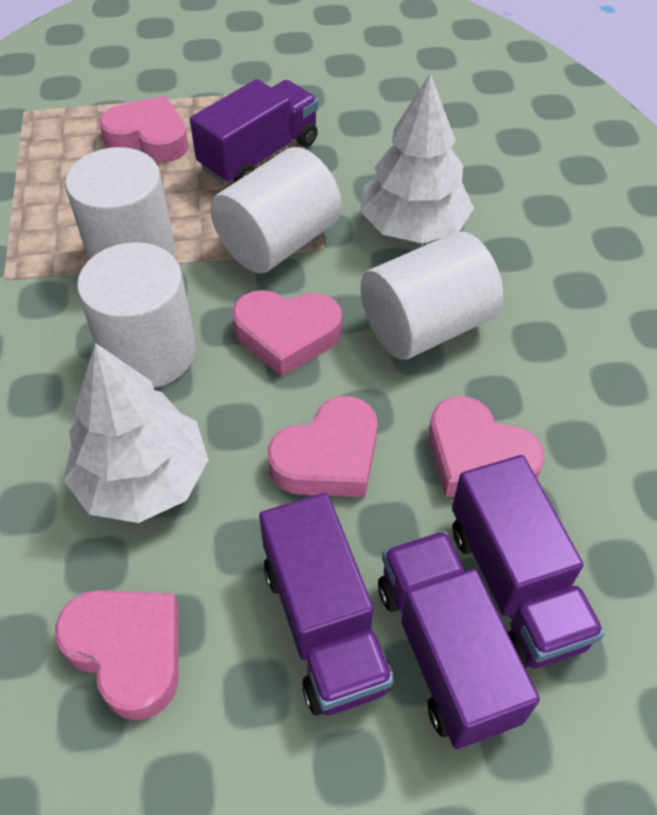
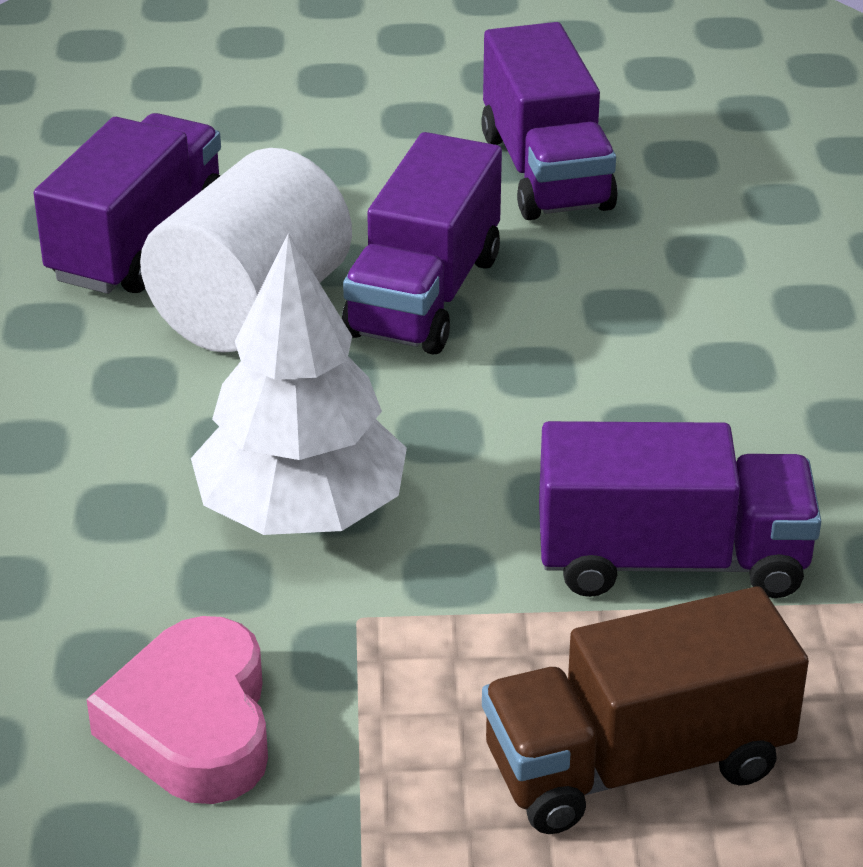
brown truck: 0 -> 1
pink heart: 5 -> 1
white cylinder: 4 -> 1
white tree: 2 -> 1

